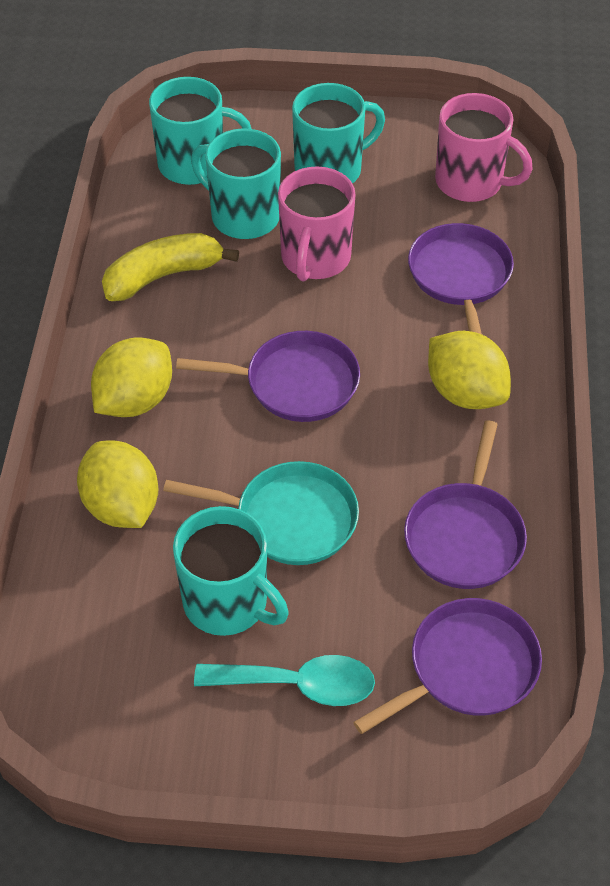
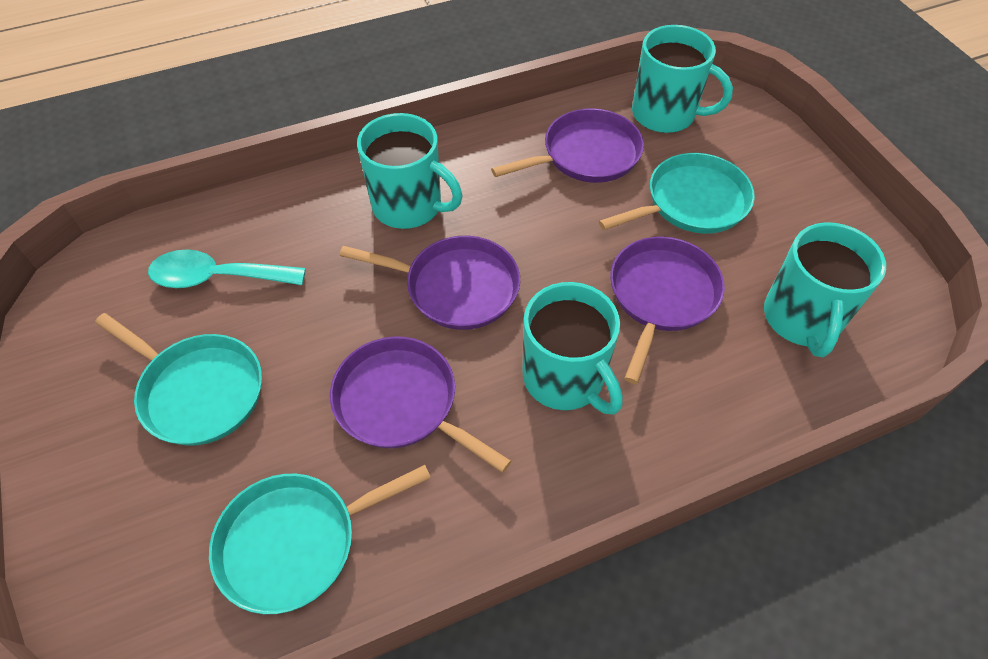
pink mug: 2 -> 0
turquoise pan: 1 -> 3
yellow banana: 1 -> 0
yellow lemon: 3 -> 0

